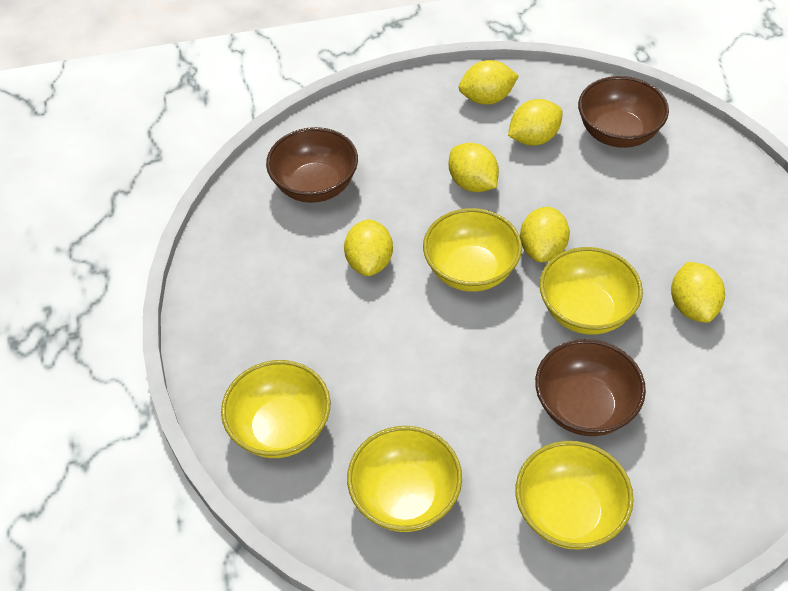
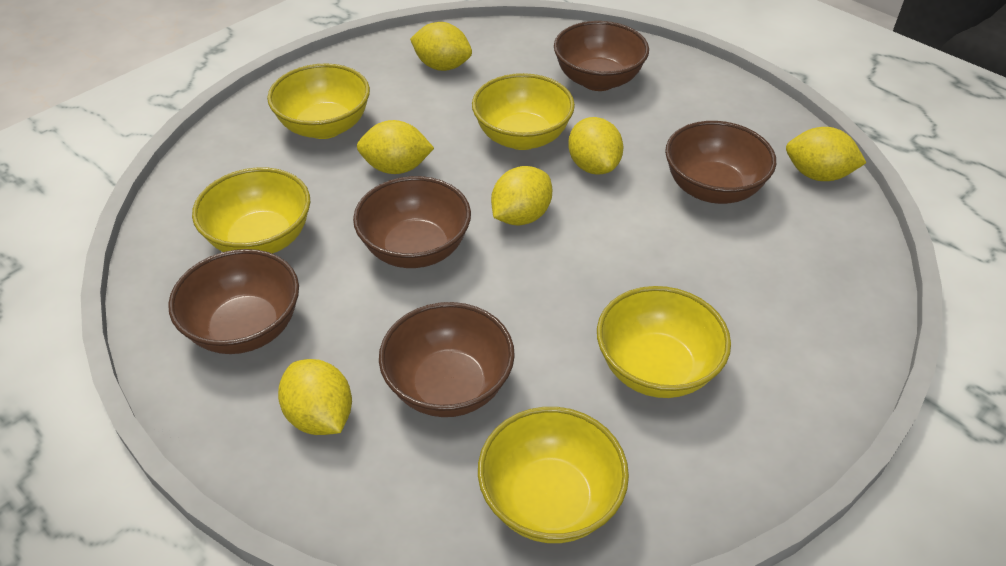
brown bowl: 3 -> 5

